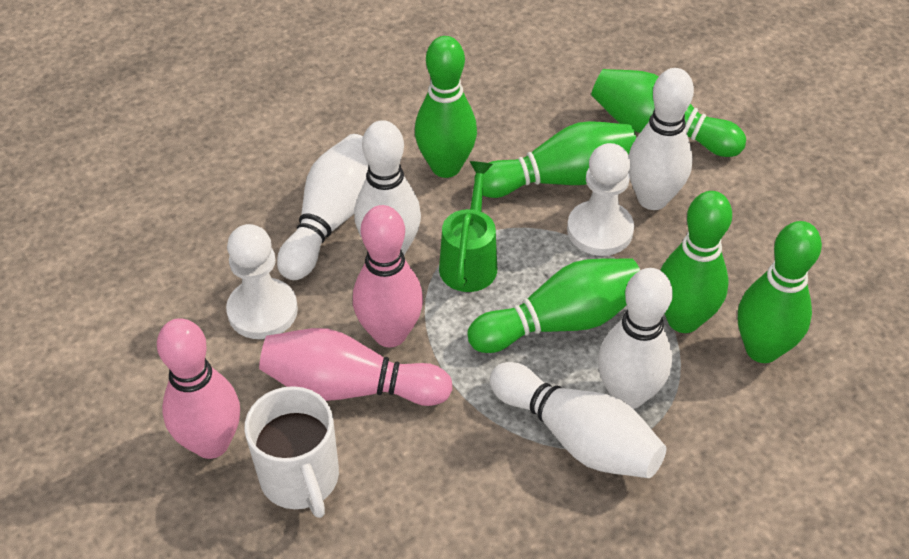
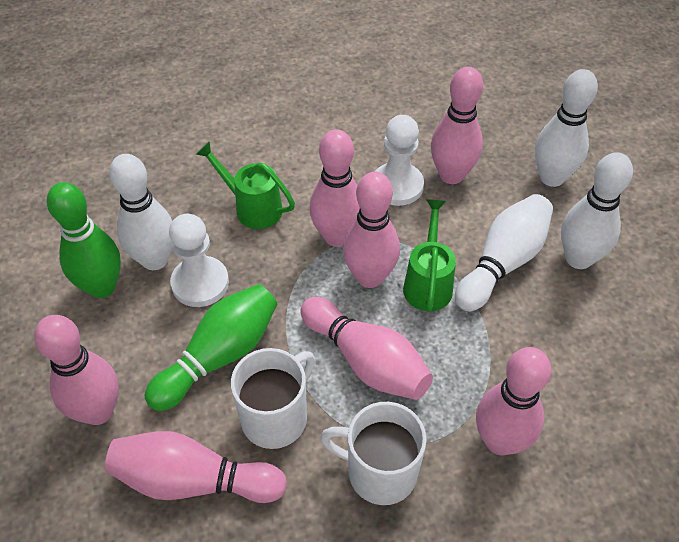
green bowling pin: 6 -> 2
green watering can: 1 -> 2
pink bowling pin: 3 -> 7
white bowling pin: 5 -> 4
white mug: 1 -> 2

